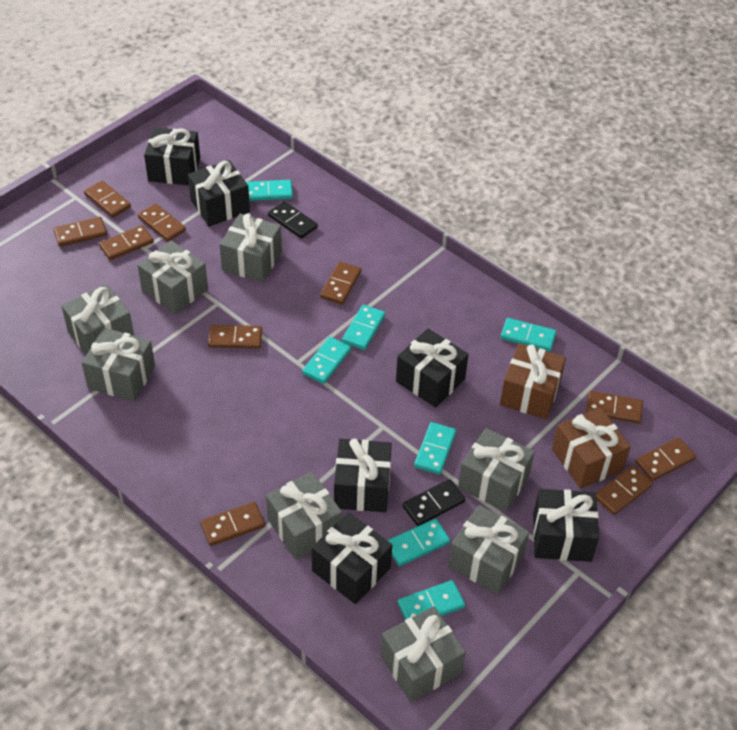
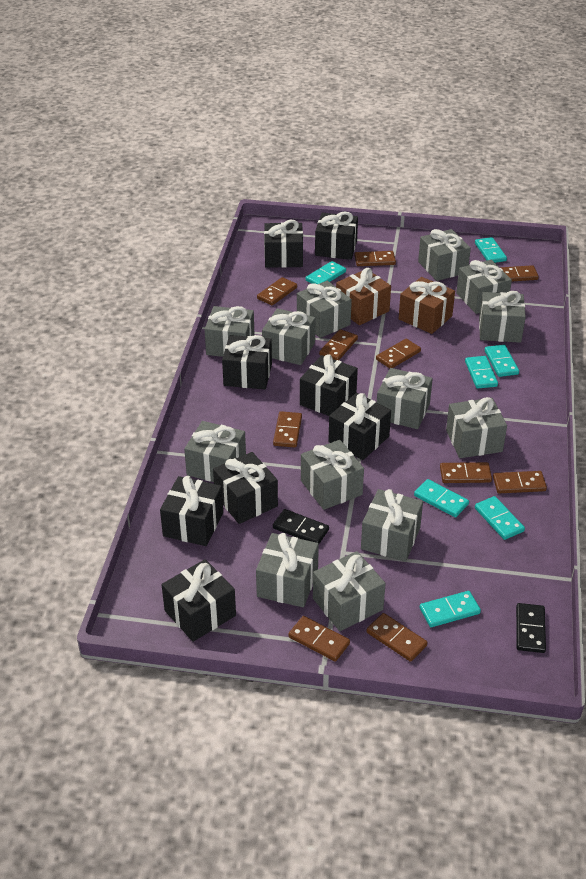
black gift: 6 -> 8
grey gift: 8 -> 13

